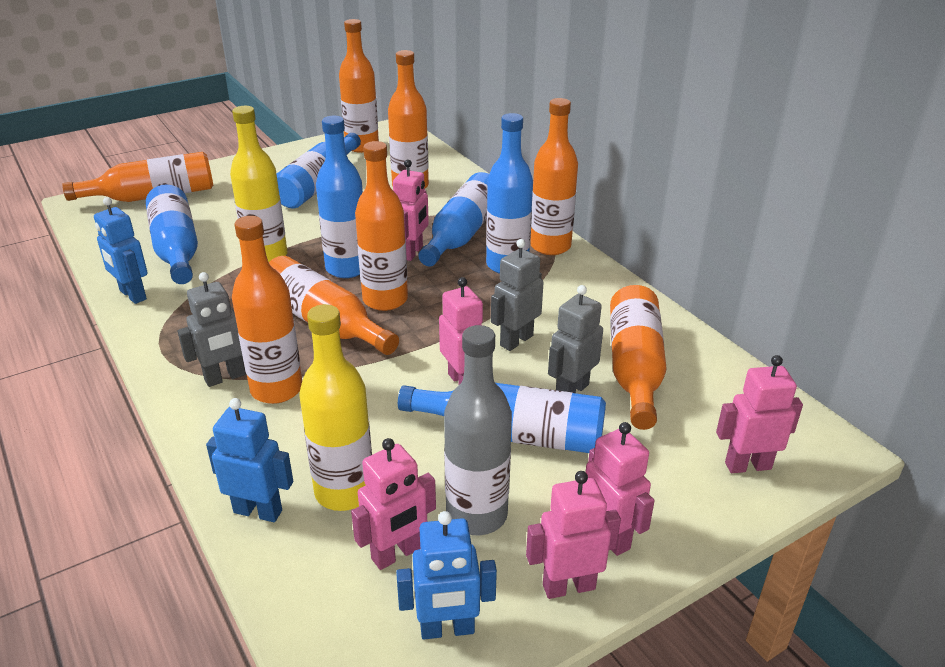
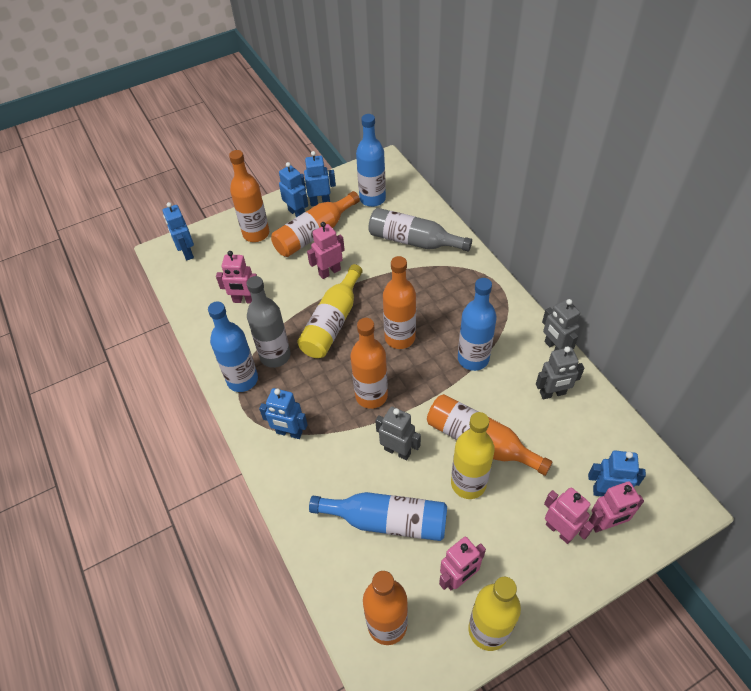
blue bottle: 6 -> 4
blue robot: 3 -> 5
grey bottle: 1 -> 2
orange bottle: 8 -> 6
pink robot: 6 -> 5
yellow bottle: 2 -> 3

